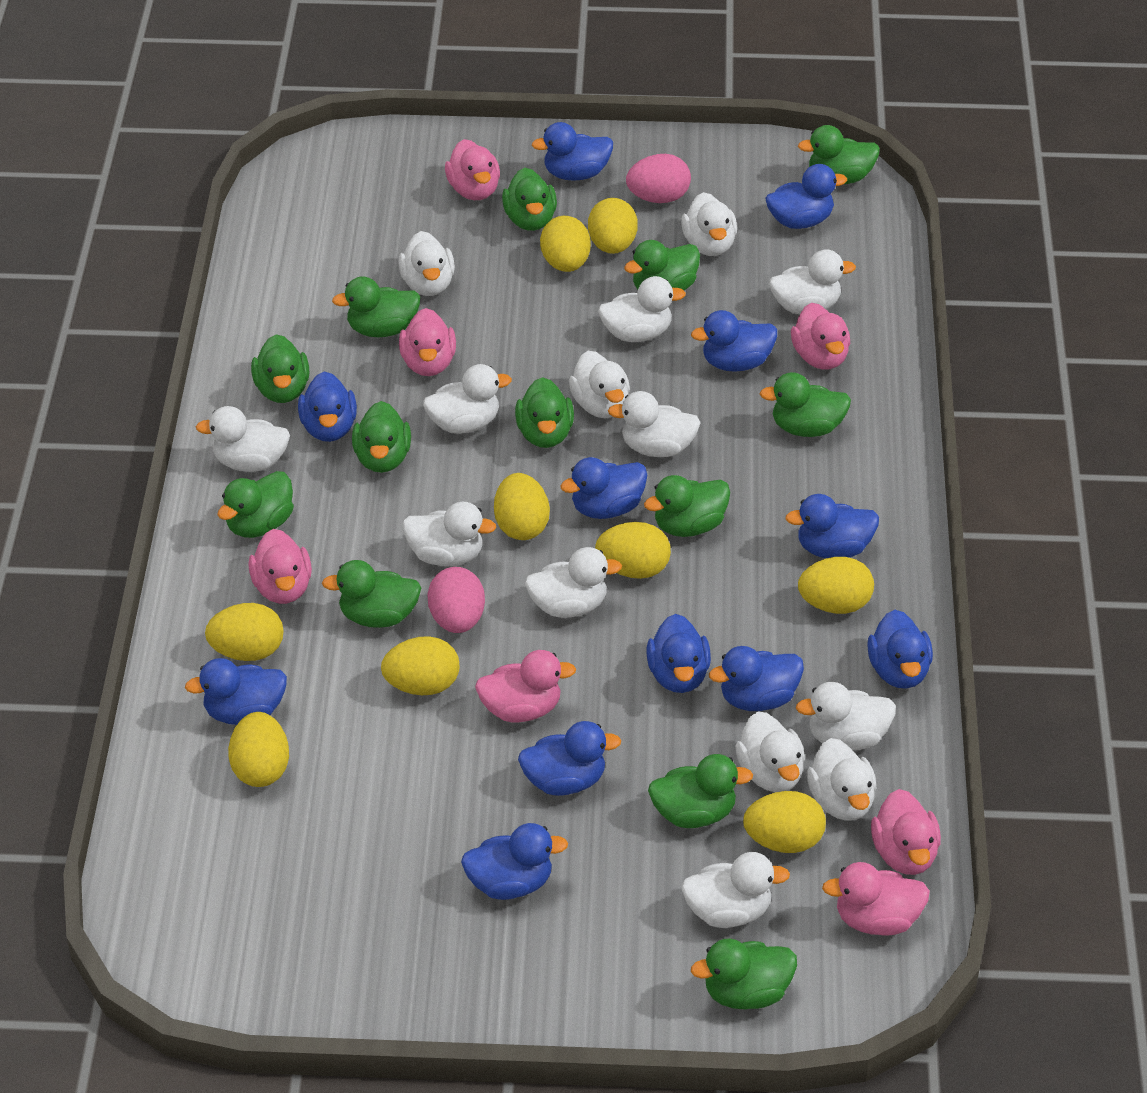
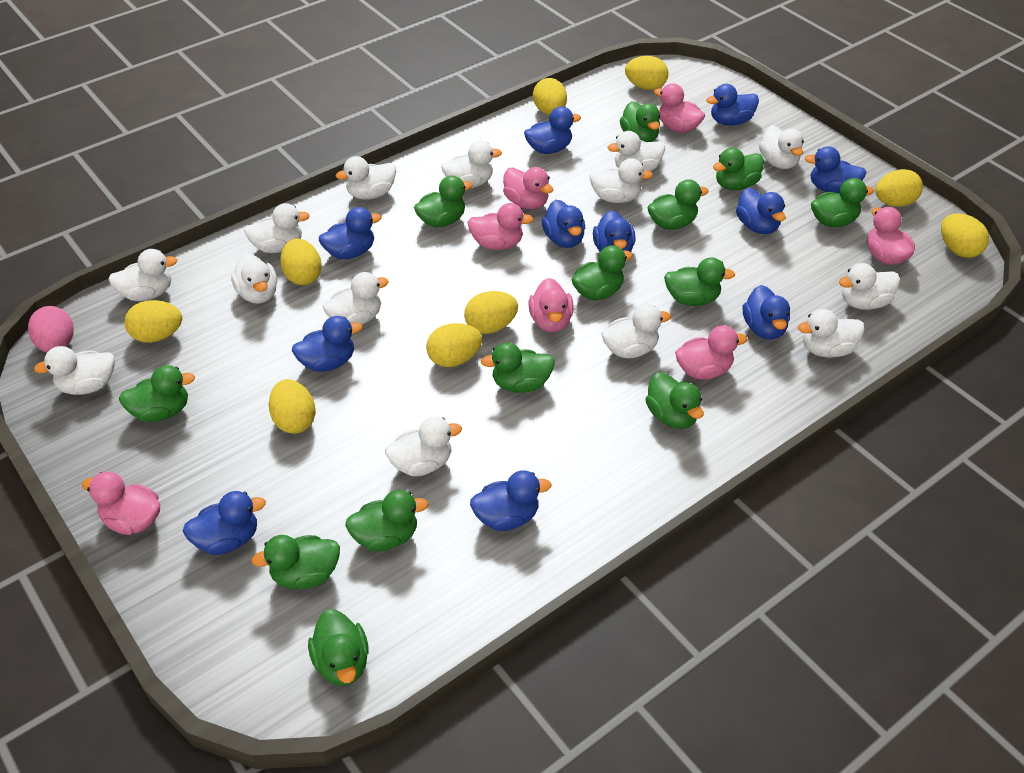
blue duck: 12 -> 11
pink egg: 2 -> 1

